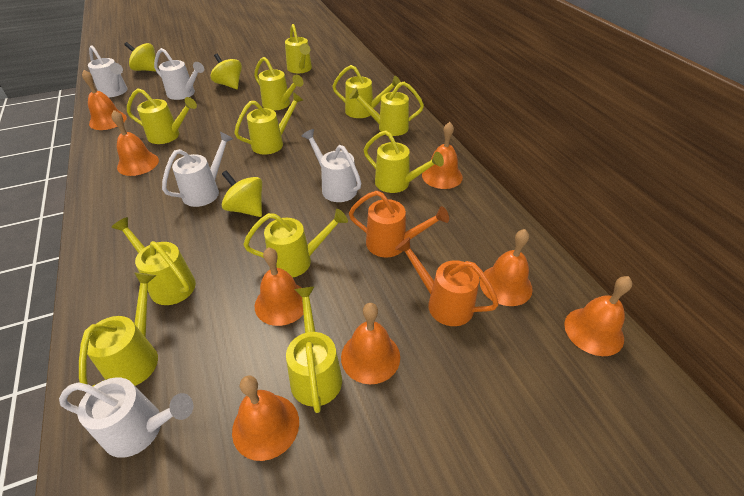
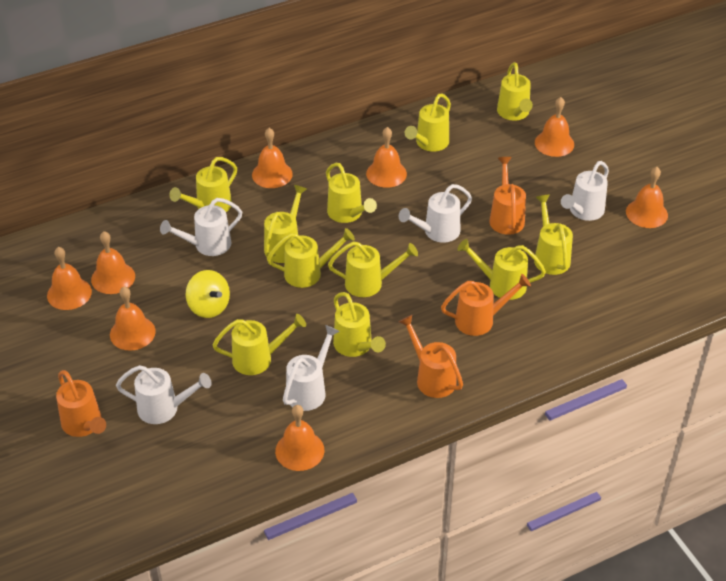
orange watering can: 2 -> 4
yellow spinning top: 3 -> 1

